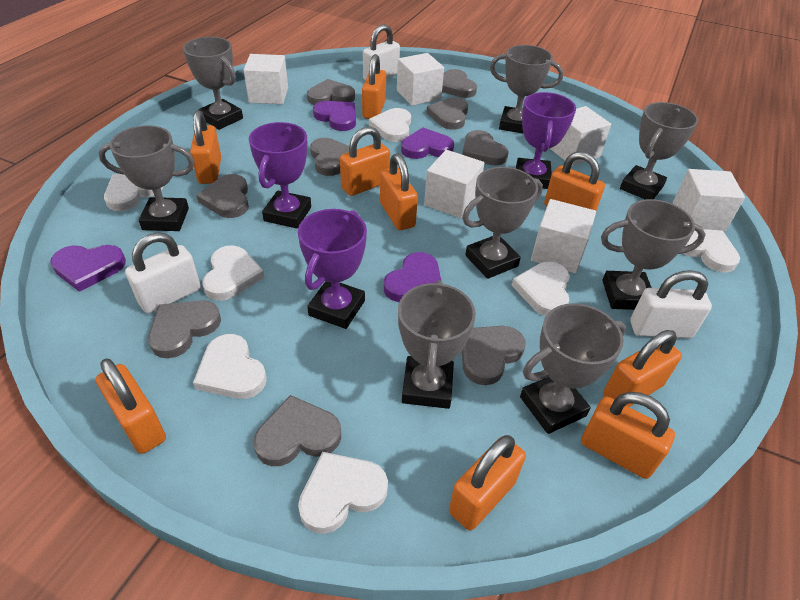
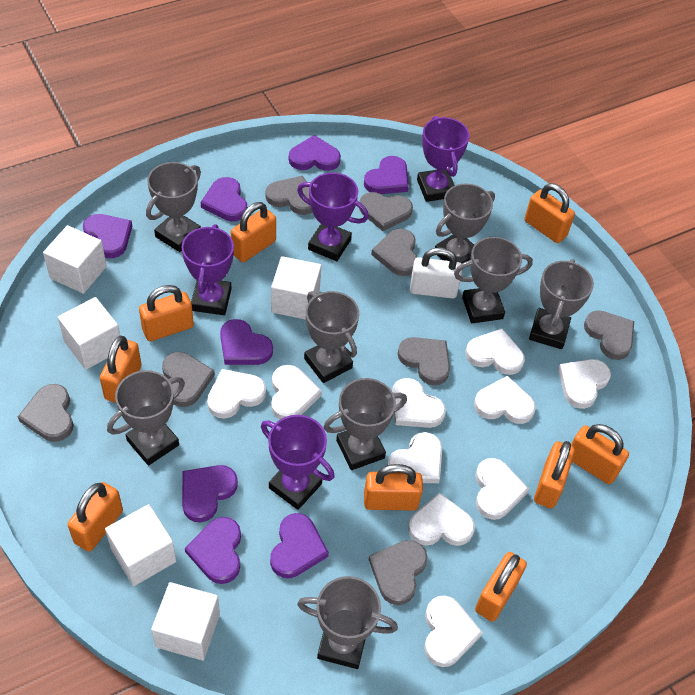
grey heart: 9 -> 8
purple heart: 4 -> 8
purple trophy: 3 -> 4
white cube: 6 -> 5
white heart: 7 -> 10
white padlock: 3 -> 1

